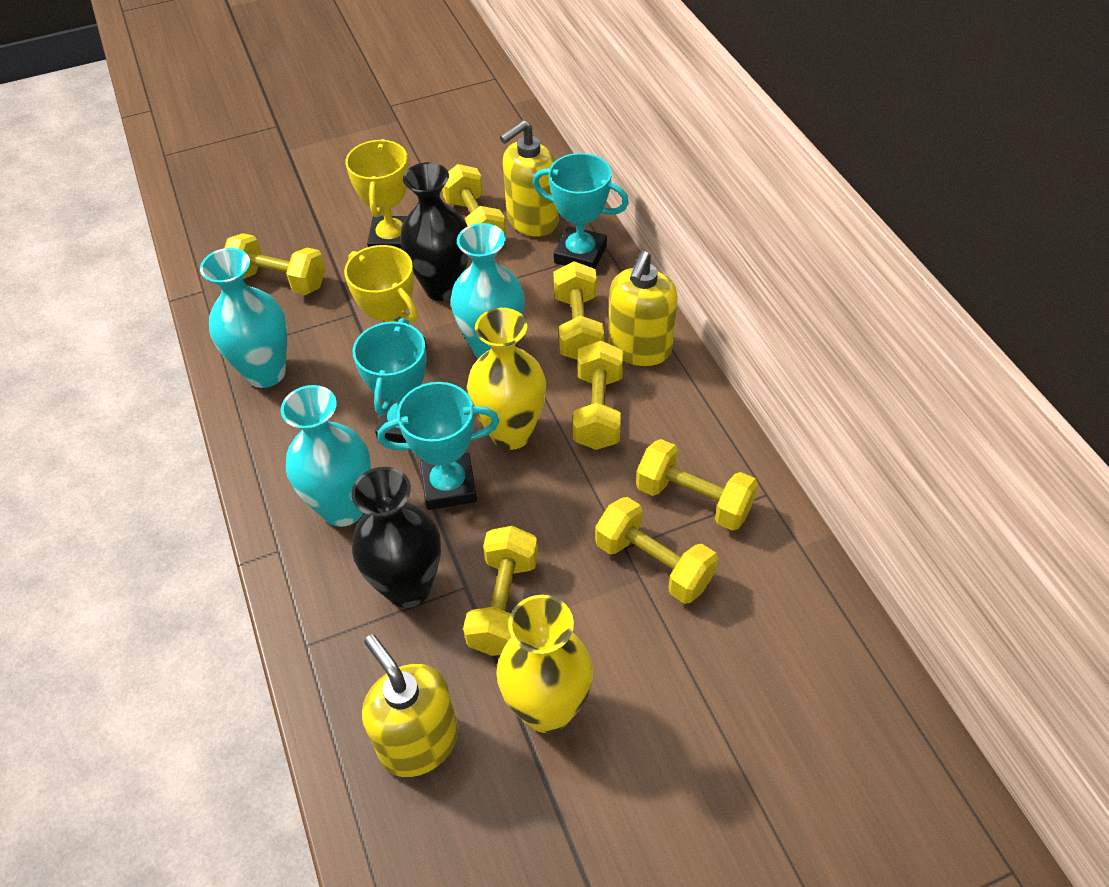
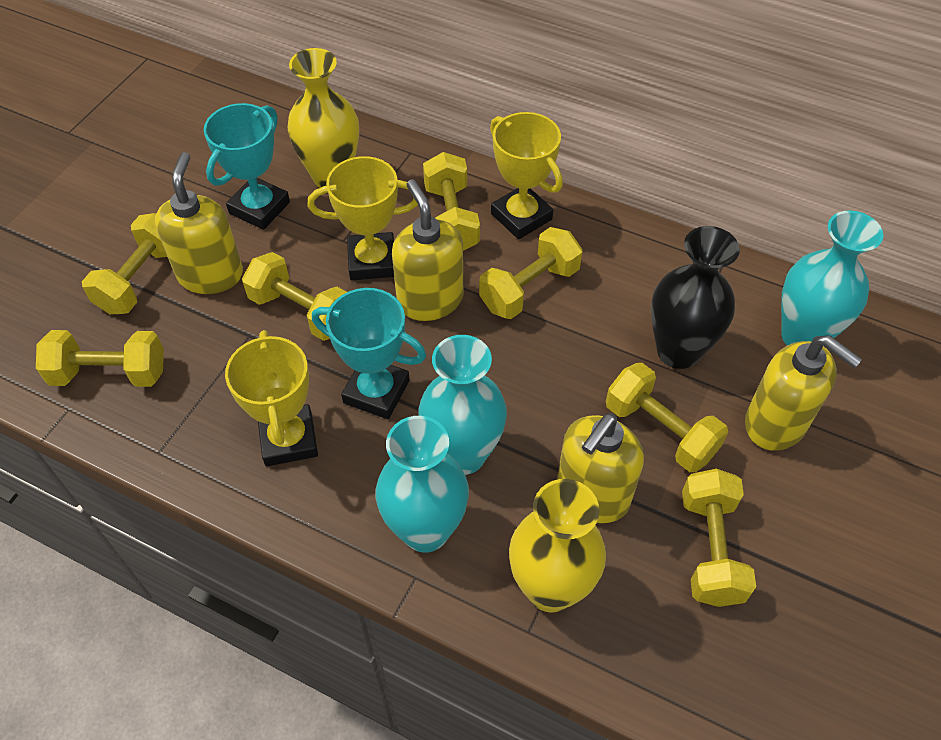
black vase: 2 -> 1
turquoise trophy: 3 -> 2
yellow soap dispenser: 3 -> 4
yellow trophy: 2 -> 3

